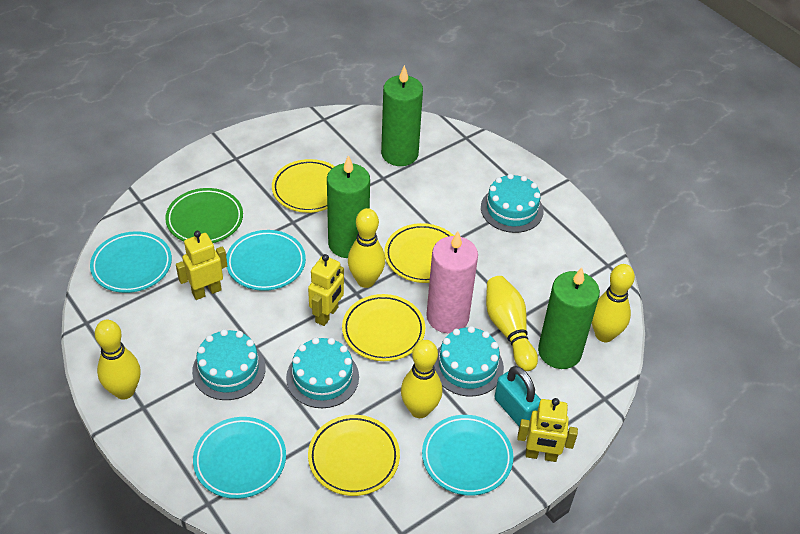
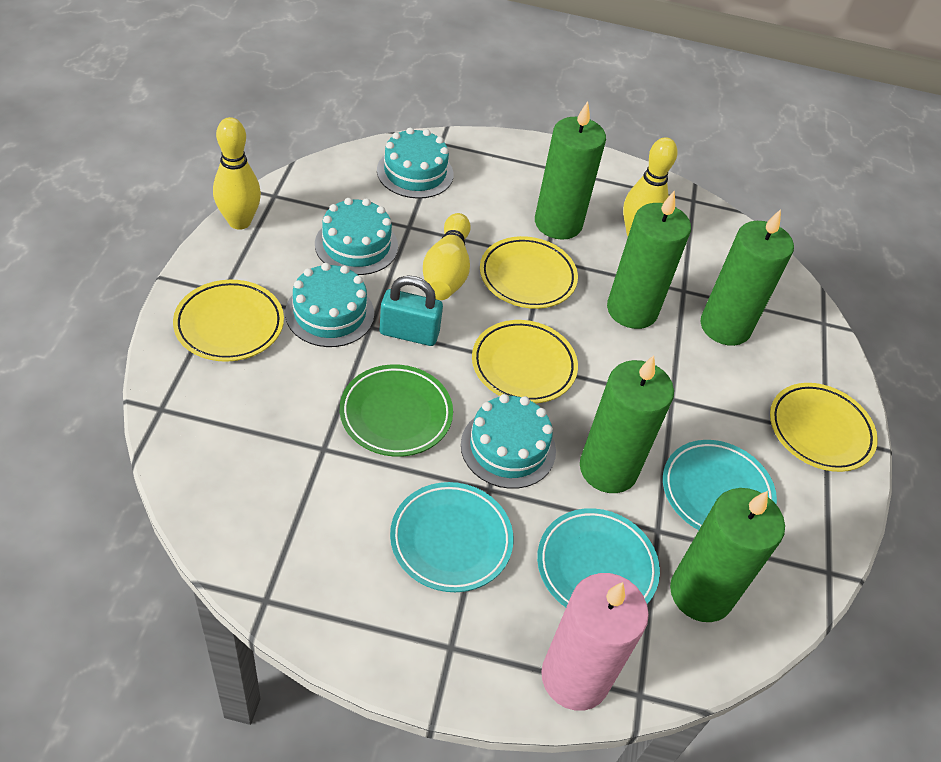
green candle: 3 -> 5
turquoise plate: 4 -> 3
yellow bowling pin: 5 -> 3
yellow robot: 3 -> 0

